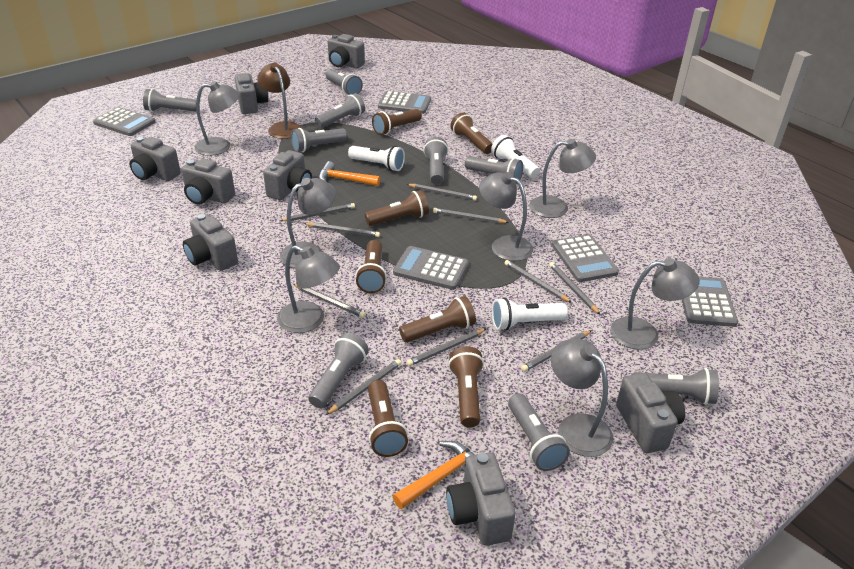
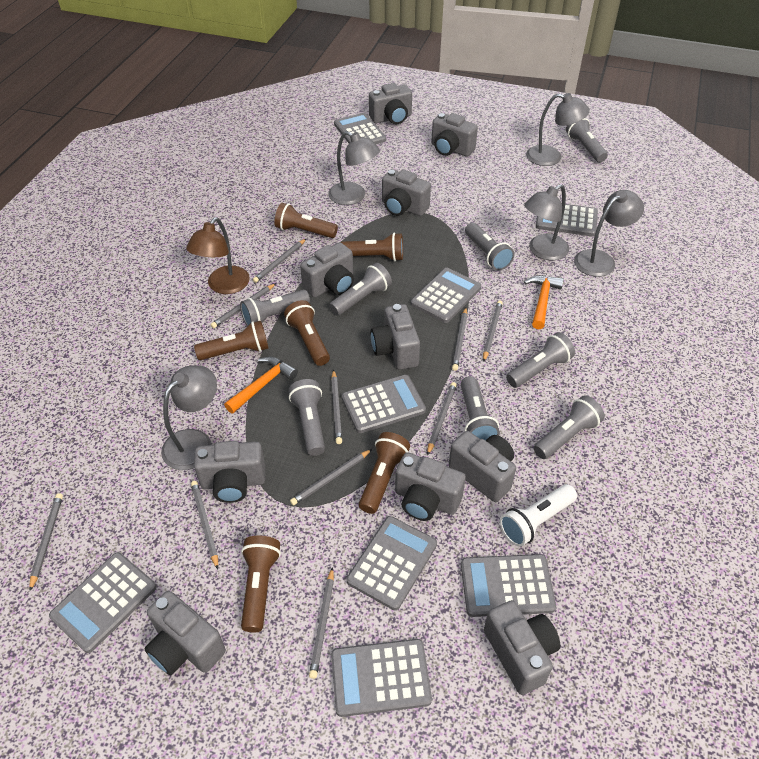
brown flashlight: 7 -> 6
grey calculator: 5 -> 8
grey camera: 8 -> 10
grey flashlight: 9 -> 8
grey lamp: 7 -> 5
white flashlight: 3 -> 1

